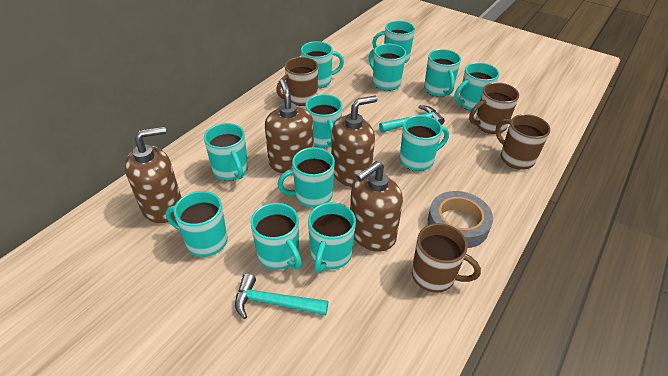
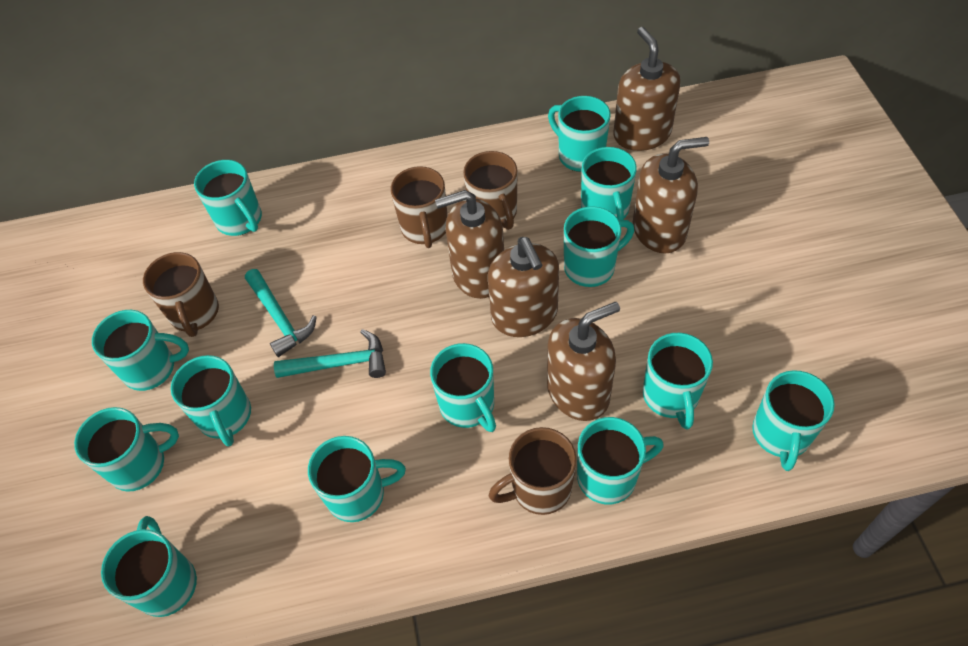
brown soap dispenser: 4 -> 5
grey tape: 1 -> 0
turquoise mug: 12 -> 13

